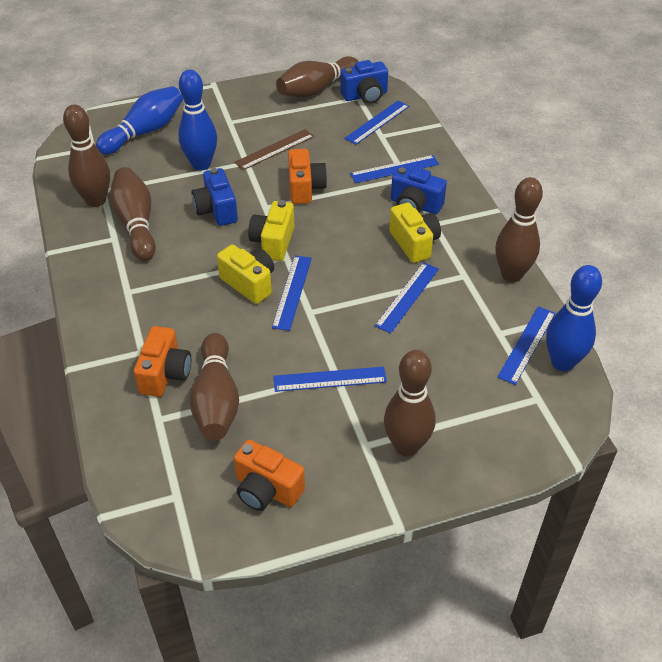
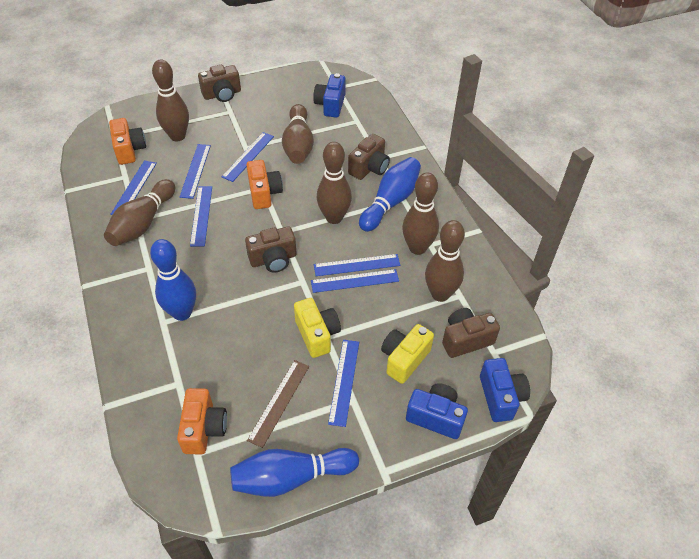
blue ruler: 6 -> 7
brown camera: 0 -> 4
yellow camera: 3 -> 2

